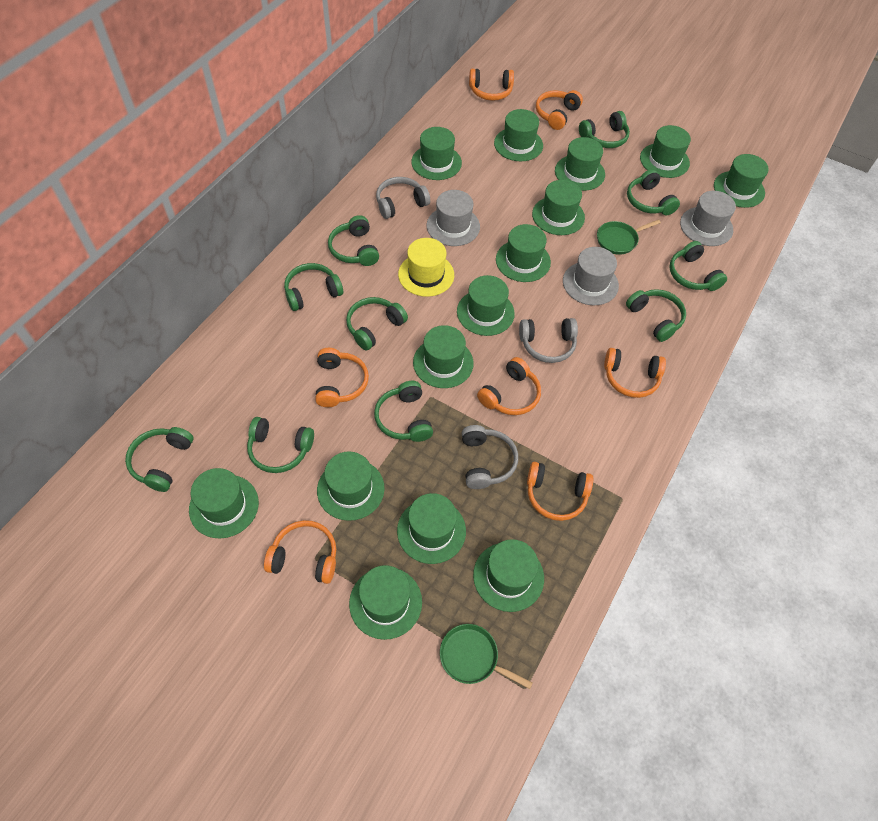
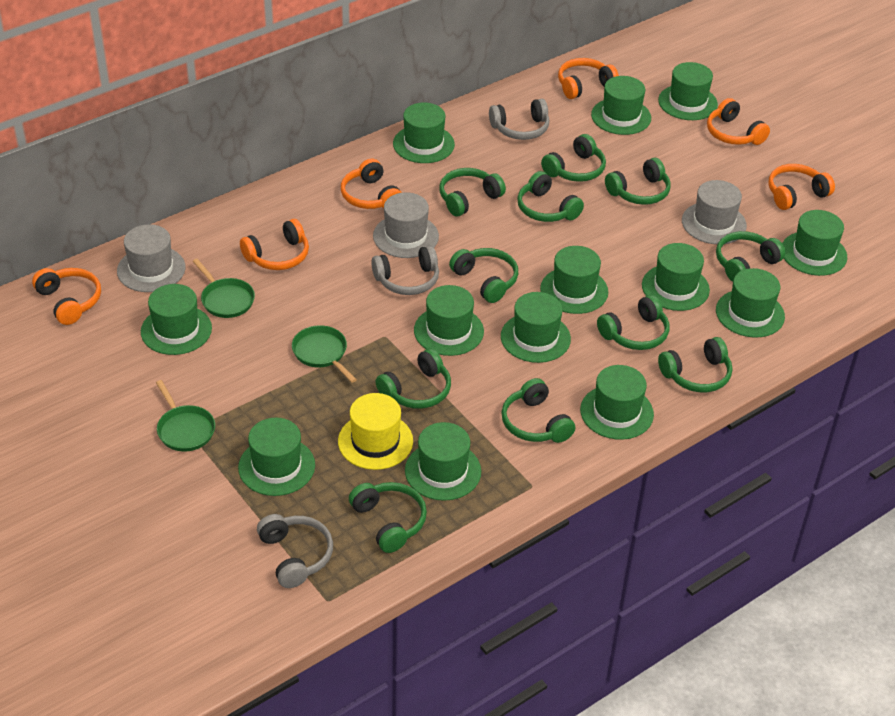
green hat: 14 -> 13
green headphones: 10 -> 11
green pan: 2 -> 3
orange headphones: 7 -> 6

